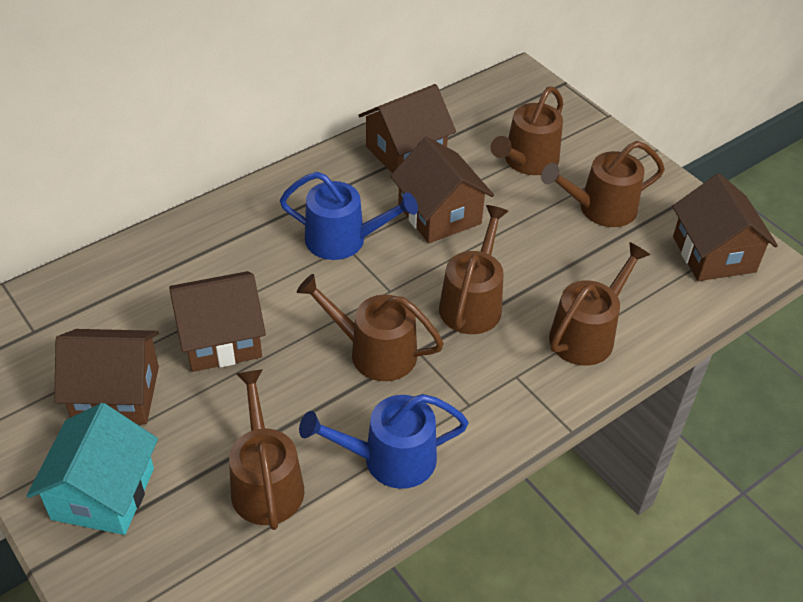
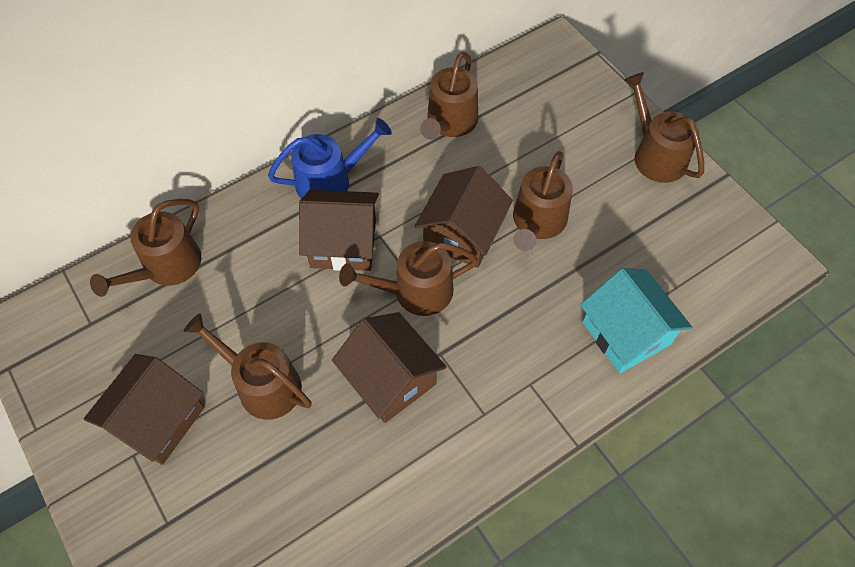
blue watering can: 2 -> 1
brown house: 5 -> 4

